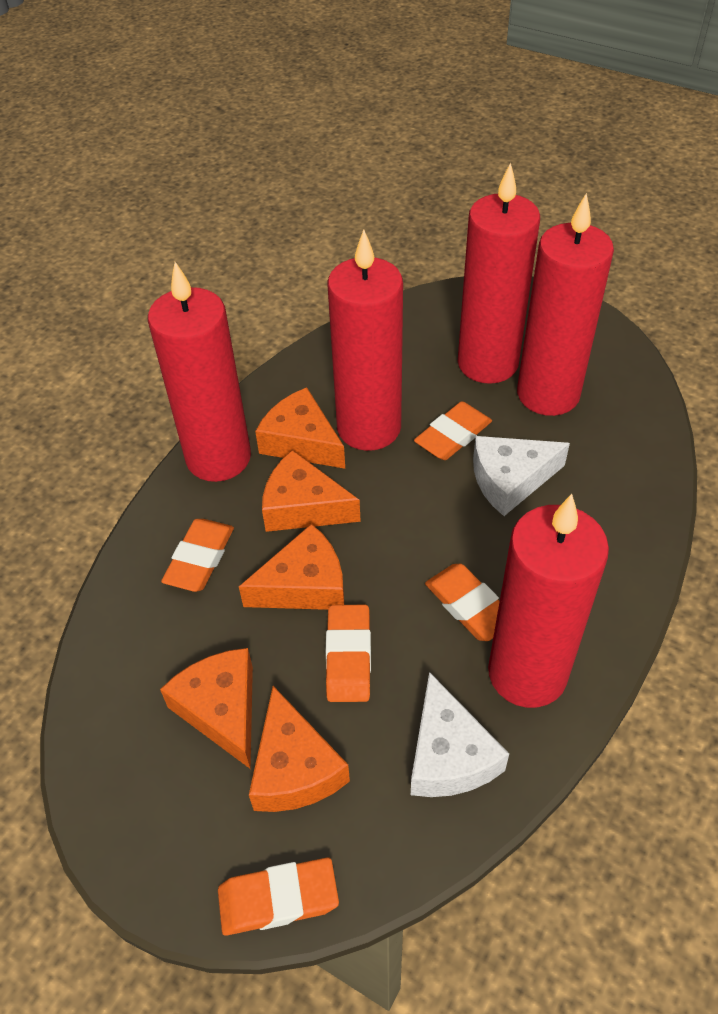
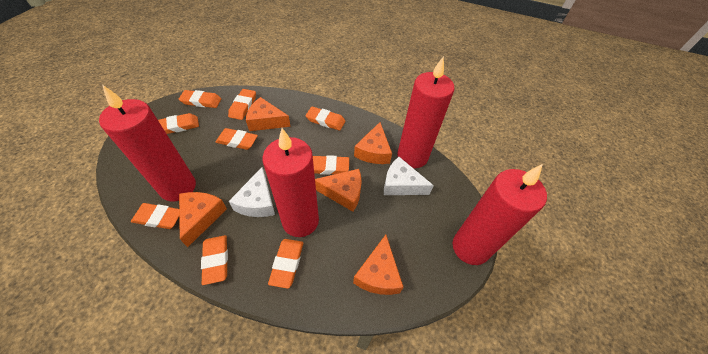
orange eraser: 5 -> 9
red candle: 5 -> 4

